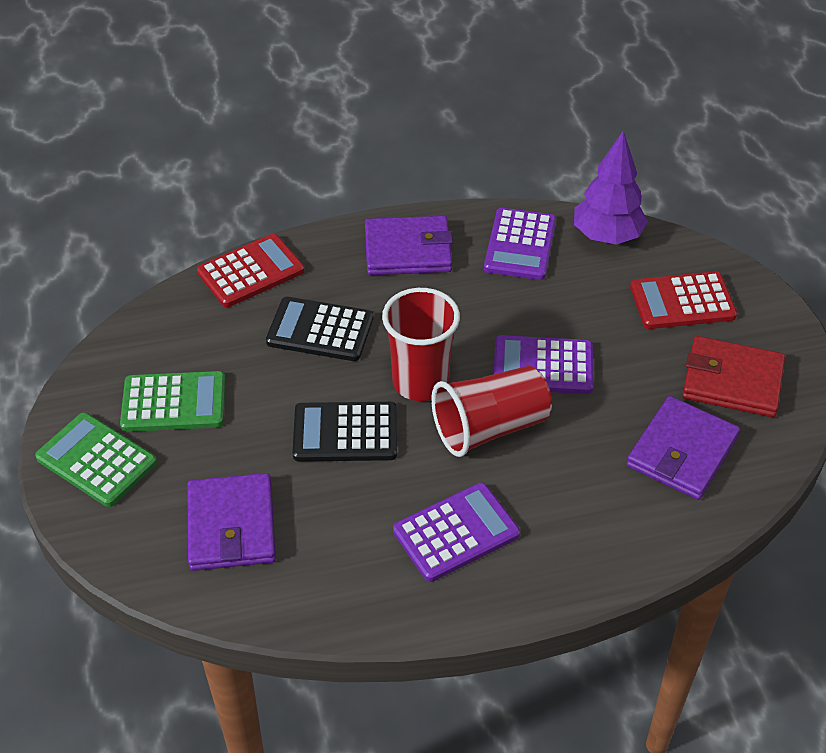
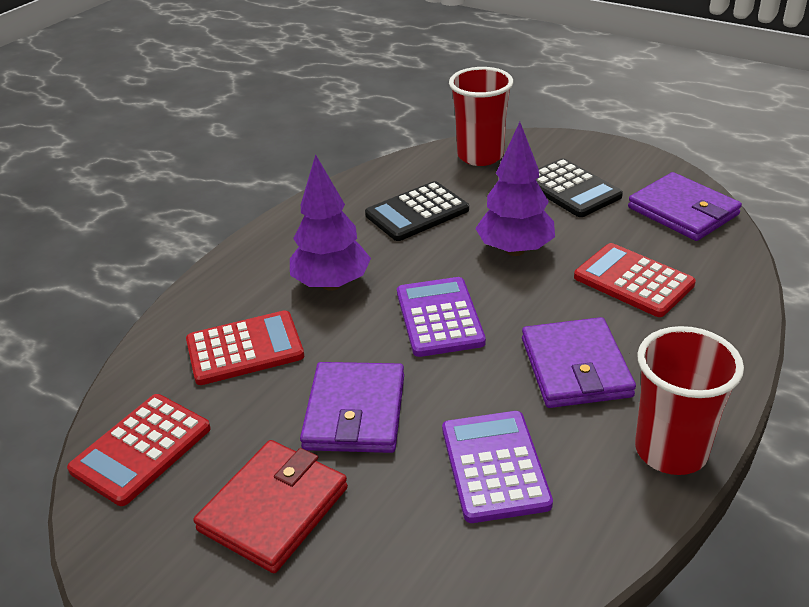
green calculator: 2 -> 0
purple calculator: 3 -> 2
purple tree: 1 -> 2
red calculator: 2 -> 3

